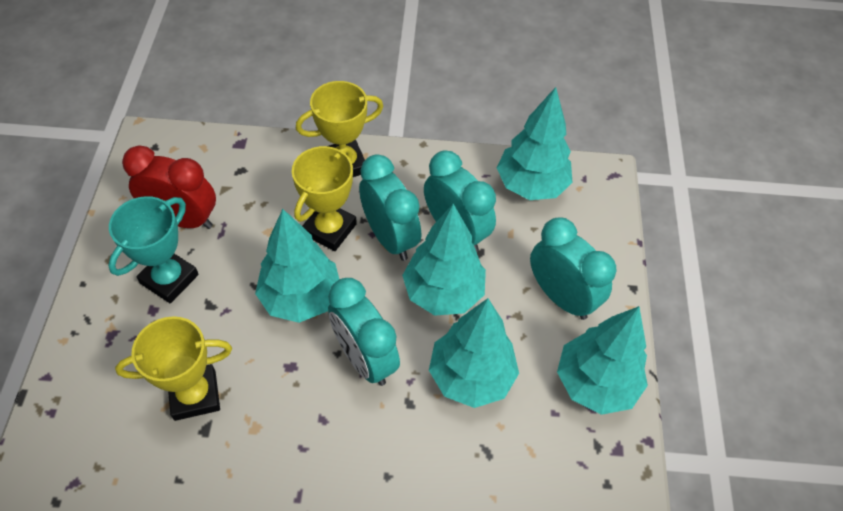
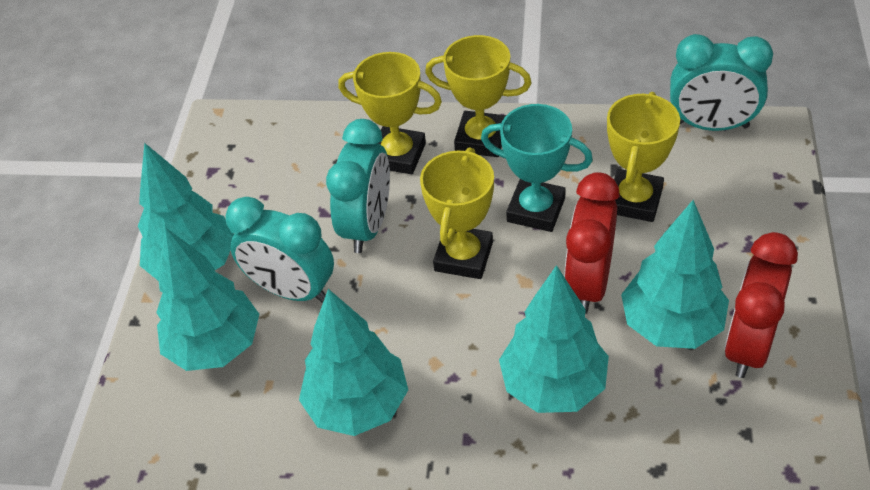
red clock: 1 -> 2
turquoise clock: 4 -> 3
yellow trophy: 3 -> 4

